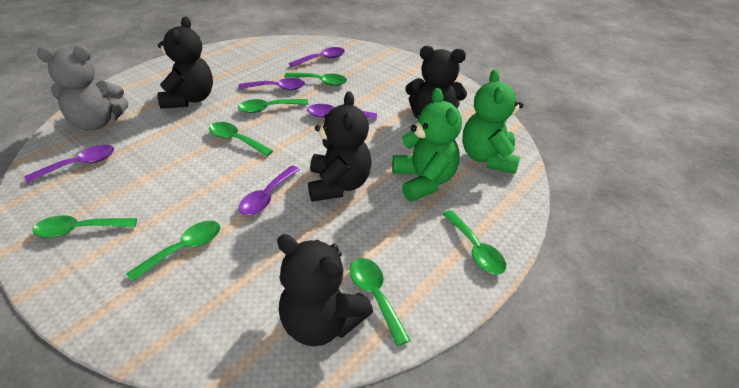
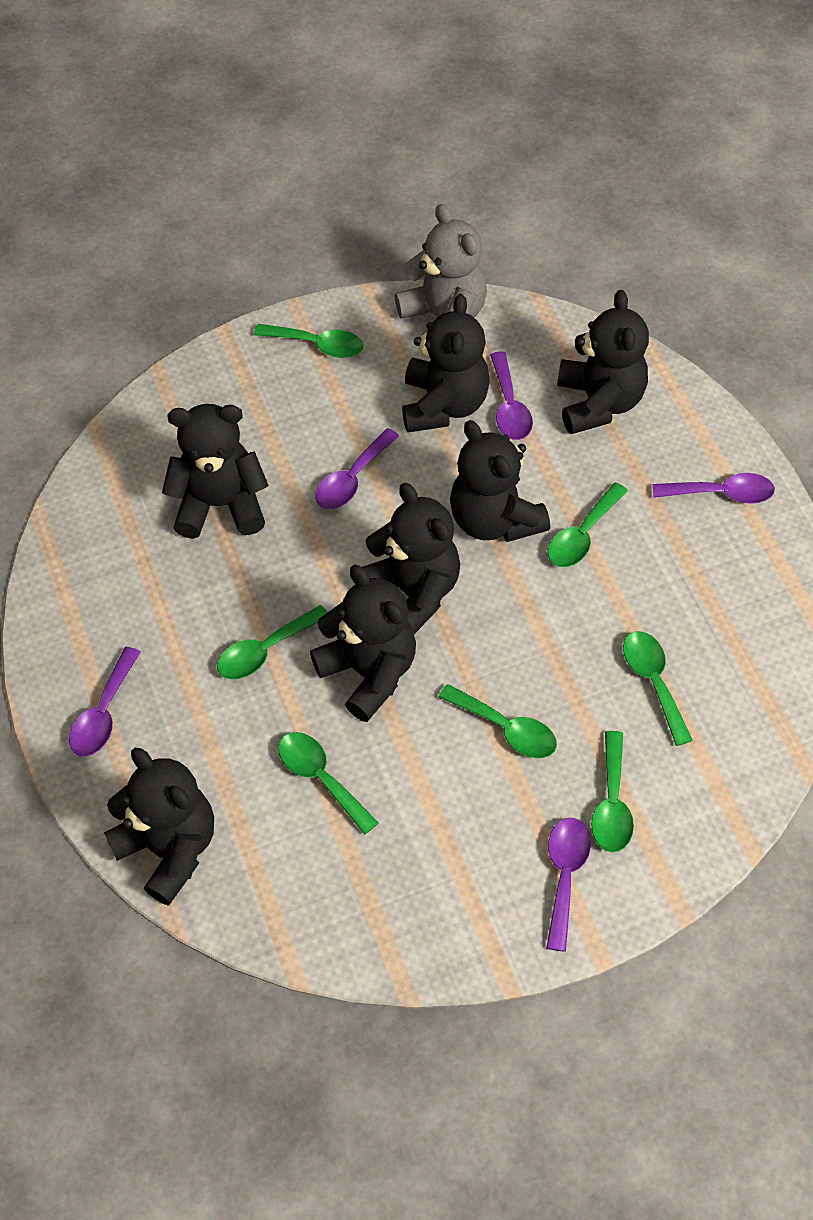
black teddy bear: 4 -> 7
green teddy bear: 2 -> 0

